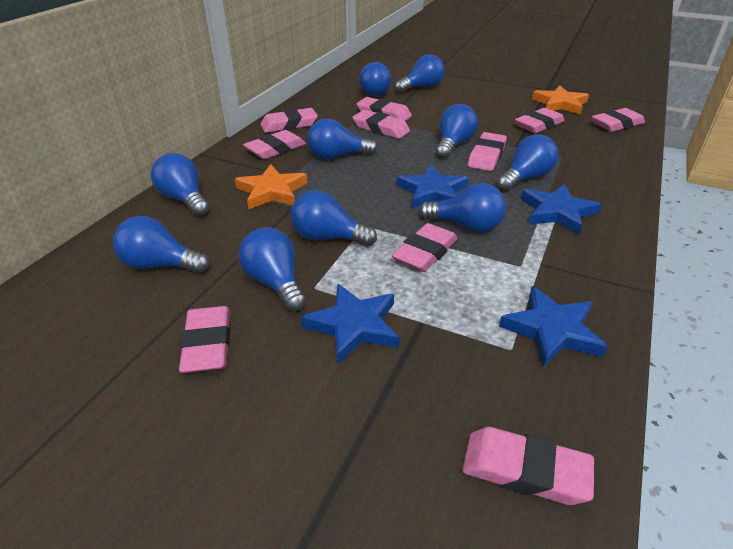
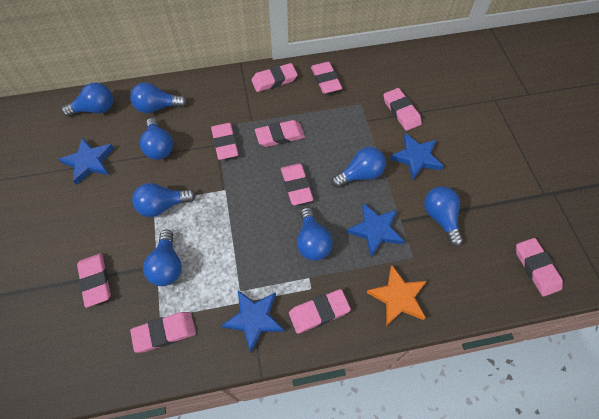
blue light bulb: 10 -> 8
orange star: 2 -> 1

